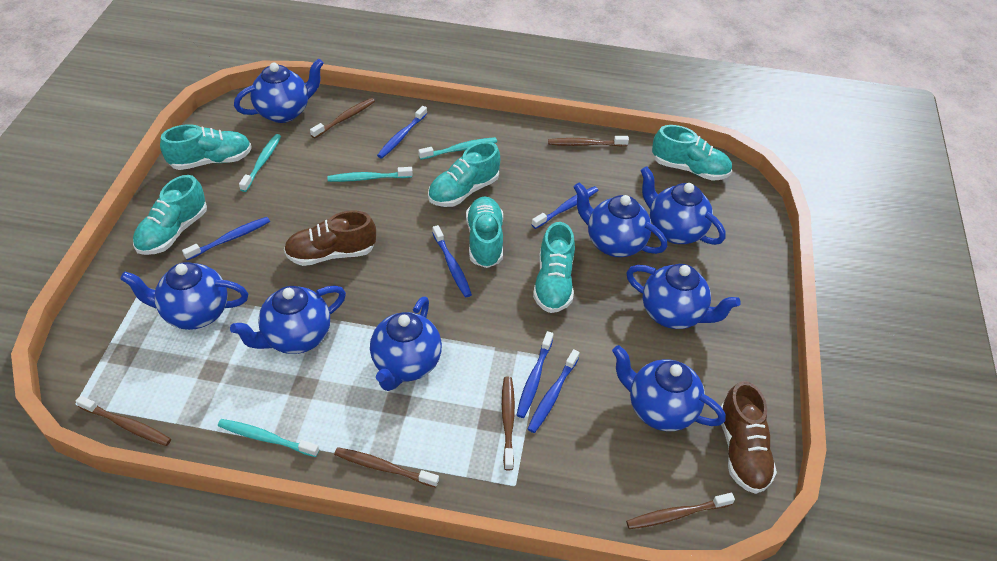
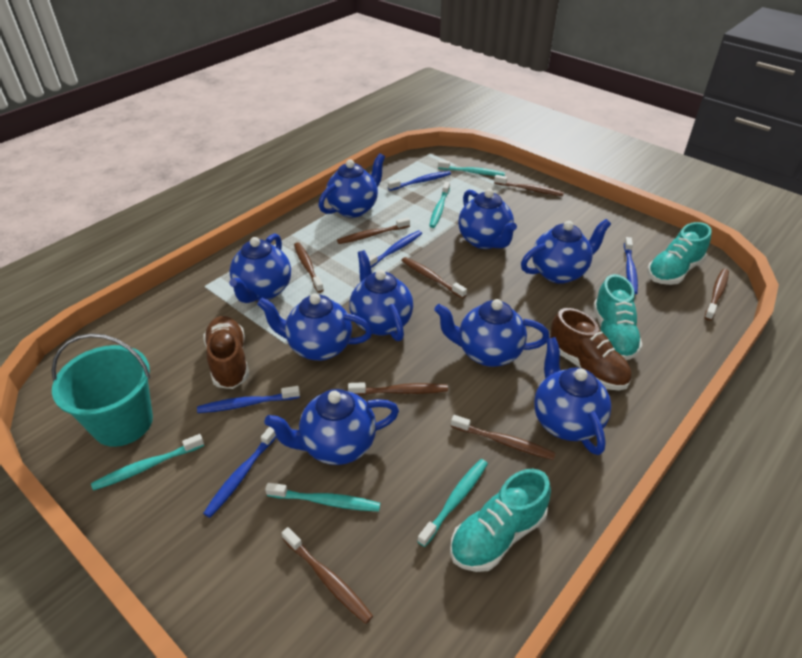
blue teapot: 8 -> 9
blue toothbrush: 6 -> 5
brown toothbrush: 6 -> 8
turquoise bucket: 0 -> 1
turquoise shoe: 6 -> 3
turquoise toothbrush: 4 -> 5

